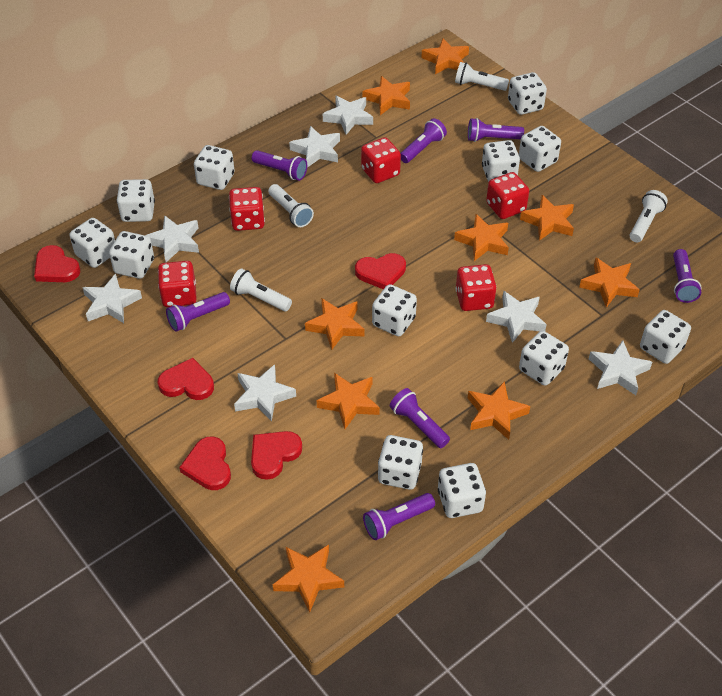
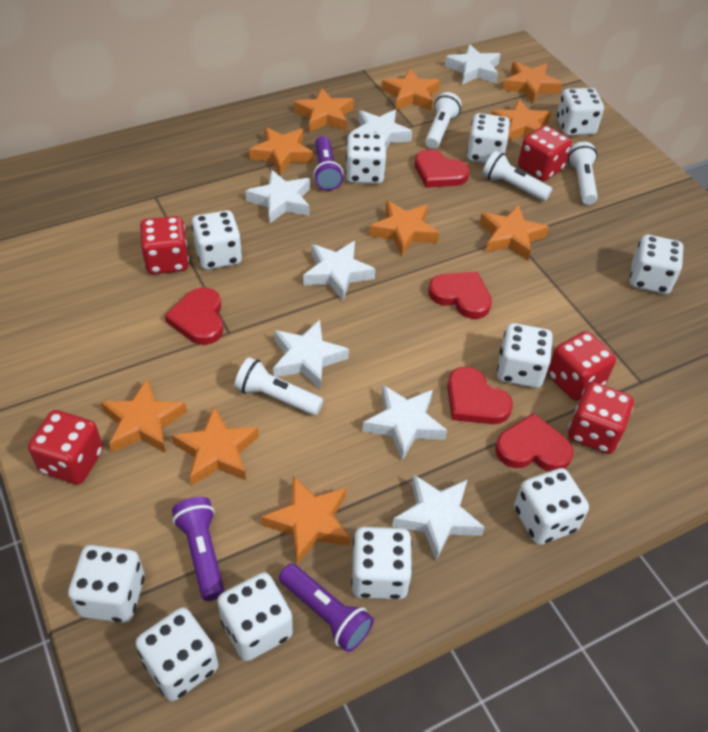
orange star: 9 -> 10
purple flashlight: 7 -> 3
white dice: 12 -> 11

